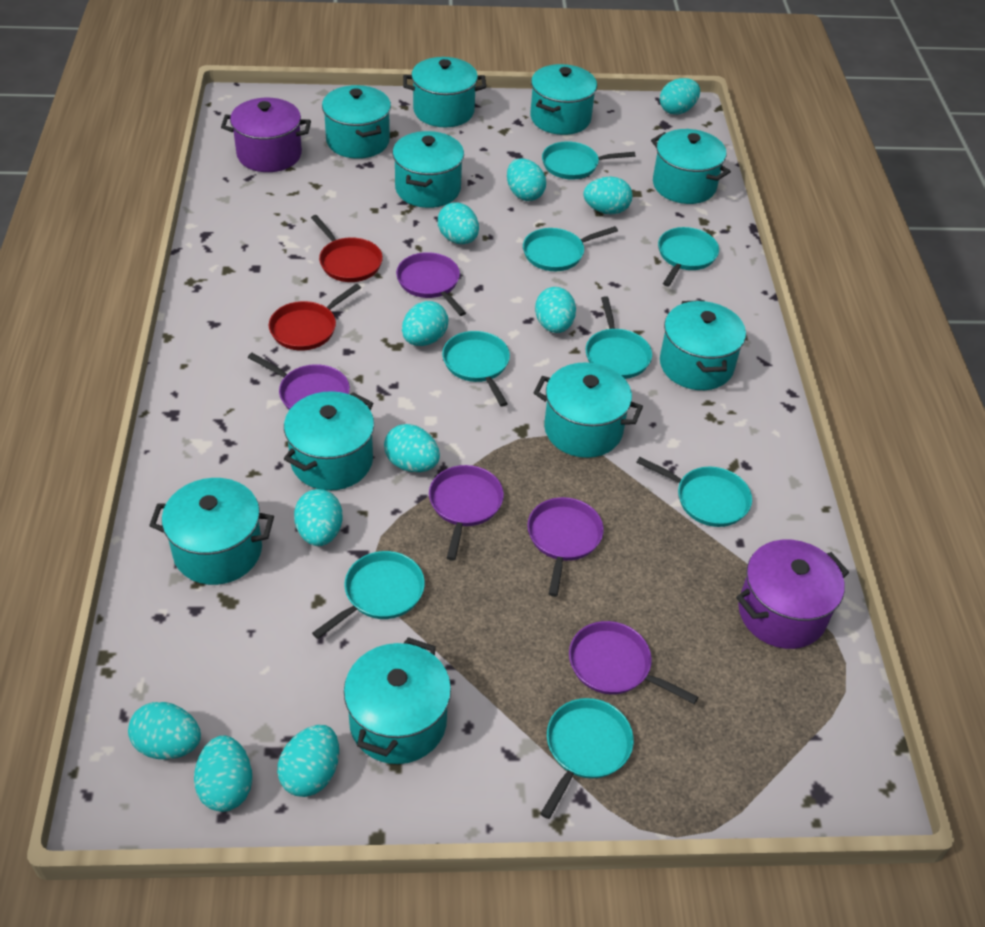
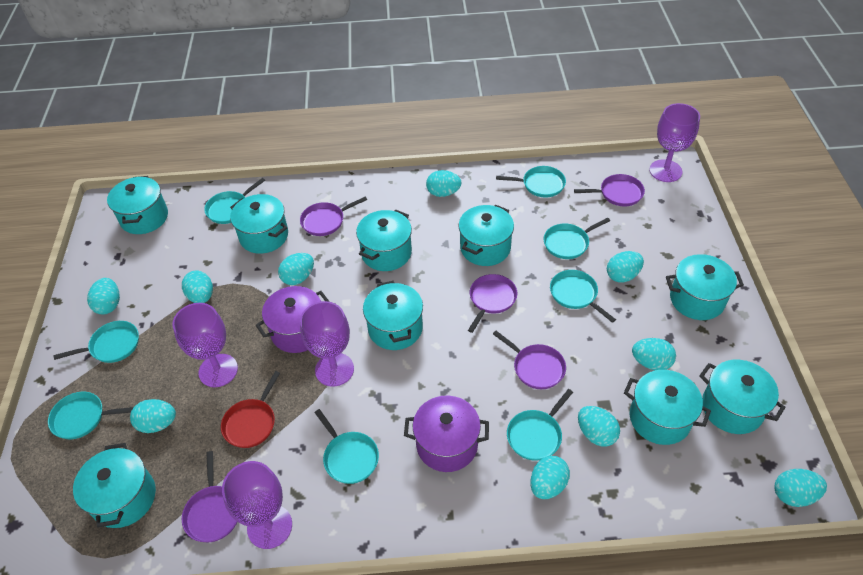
purple goblet: 0 -> 4
red pan: 2 -> 1
turquoise egg: 11 -> 10
turquoise pot: 10 -> 9

